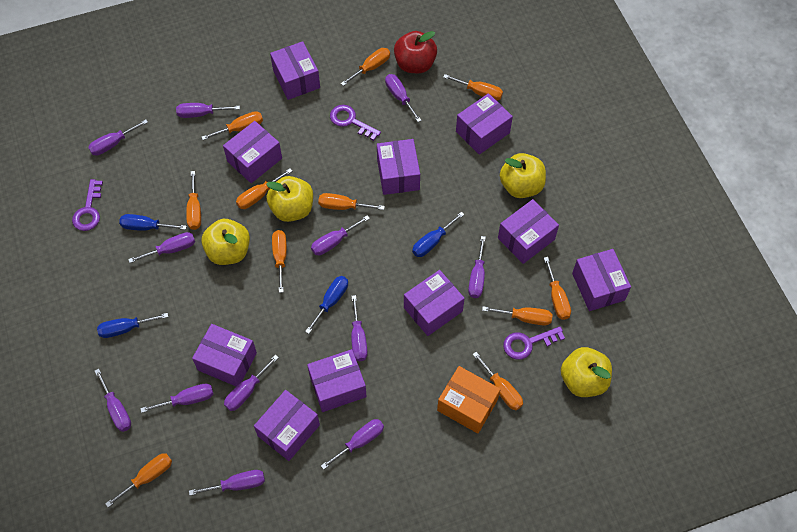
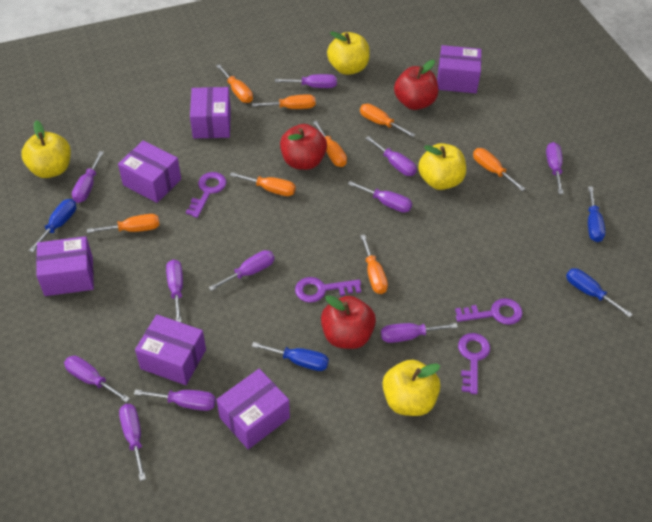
orange box: 1 -> 0
orange screwdriver: 11 -> 8
purple box: 10 -> 6
purple key: 3 -> 4
purple screwdriver: 12 -> 11
red apple: 1 -> 3

